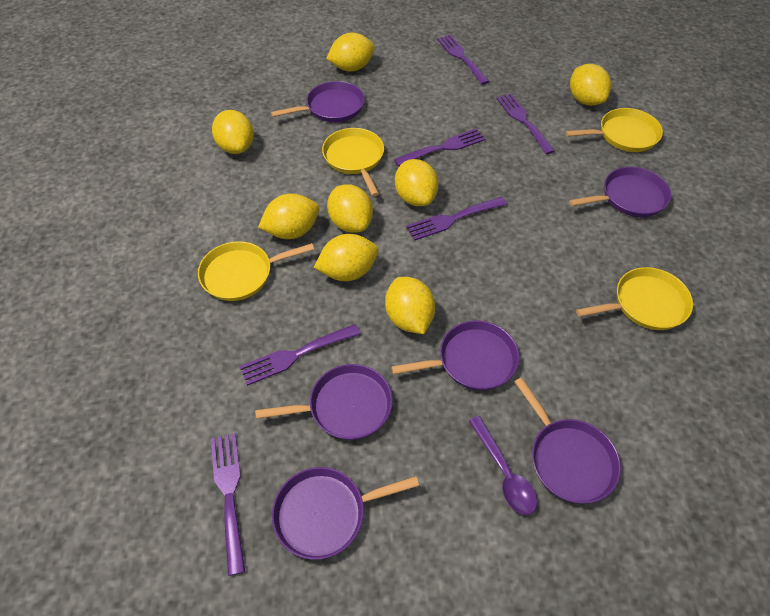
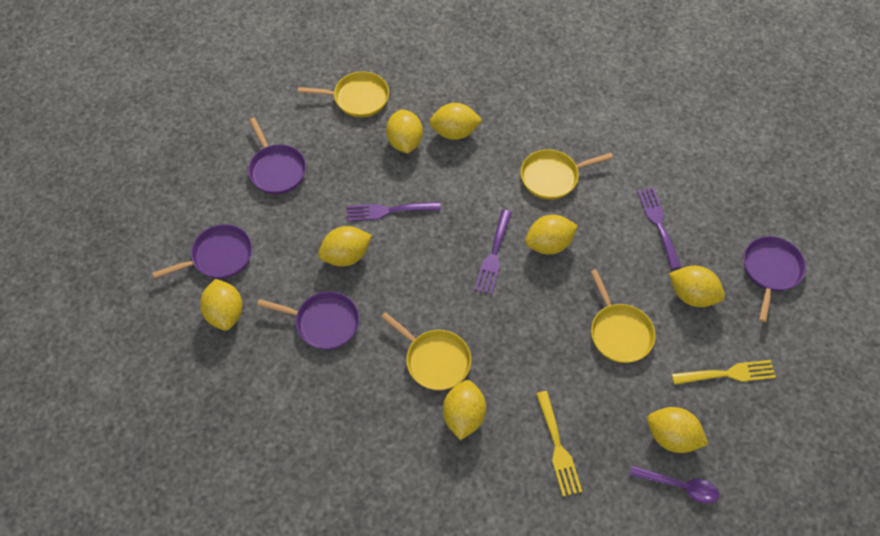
purple fork: 6 -> 3
purple pan: 6 -> 4
yellow fork: 0 -> 2

